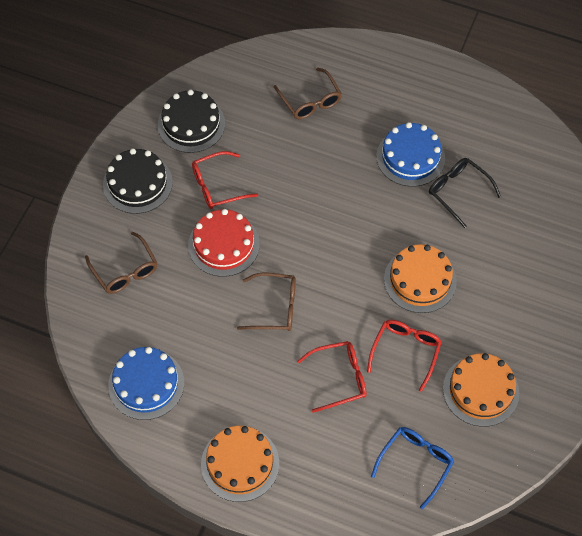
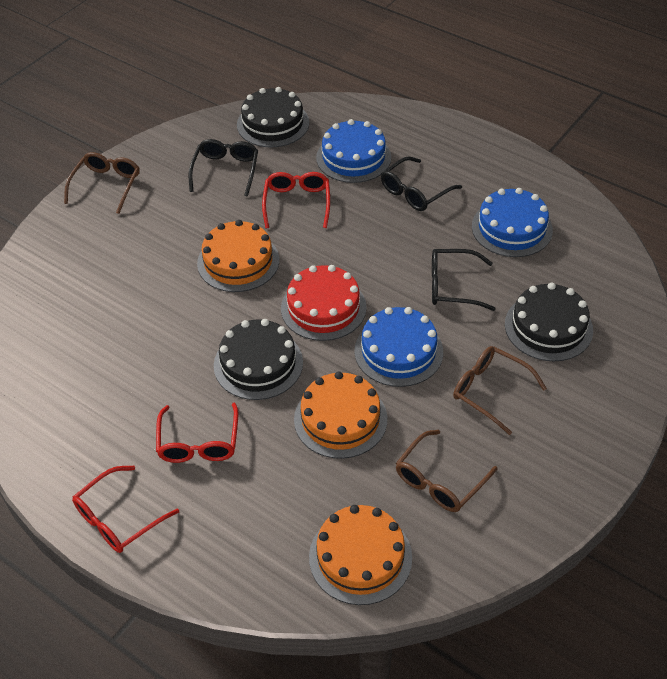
black cake: 2 -> 3
black glasses: 1 -> 3
blue cake: 2 -> 3
blue glasses: 1 -> 0

